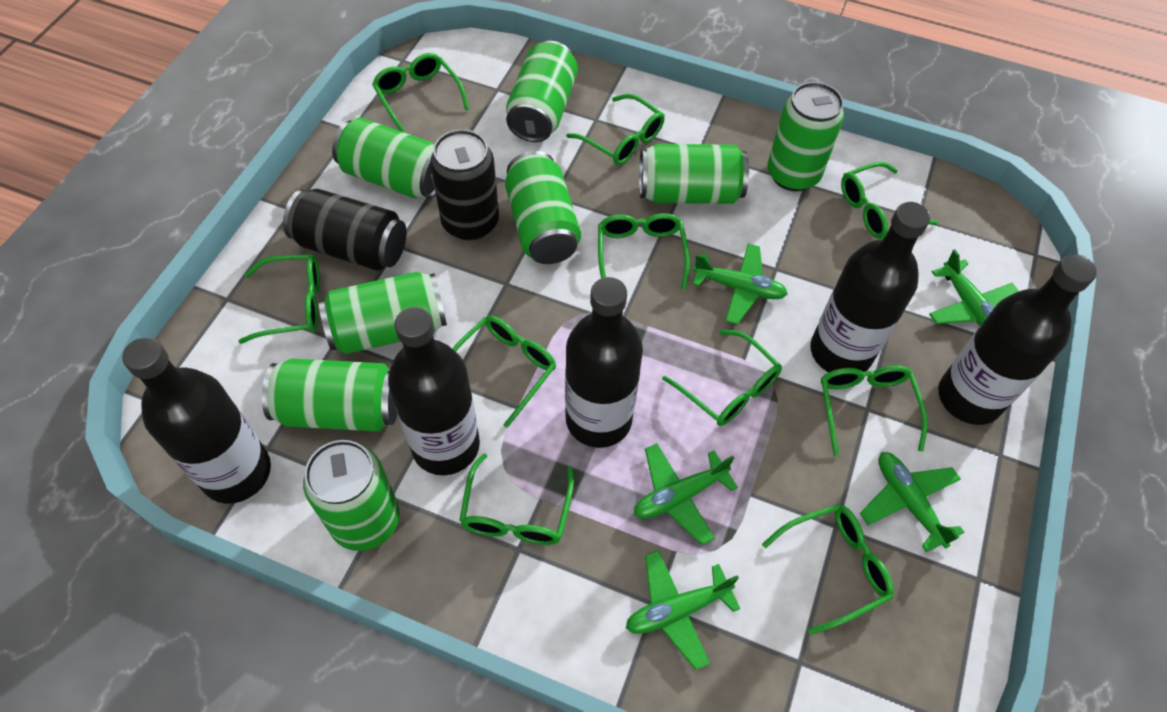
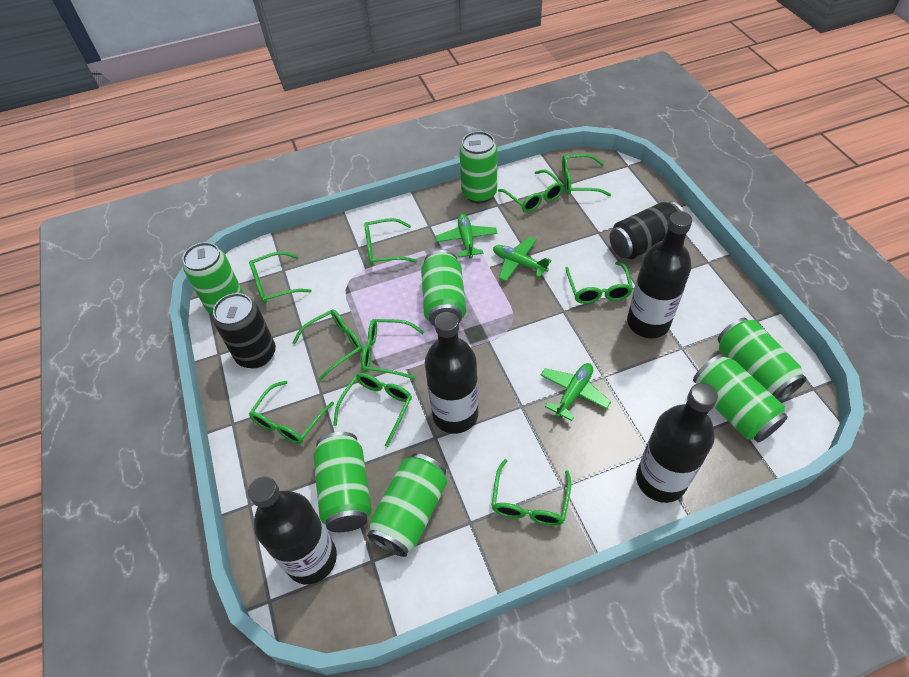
black bottle: 5 -> 4
green can: 8 -> 7
green plane: 5 -> 3

